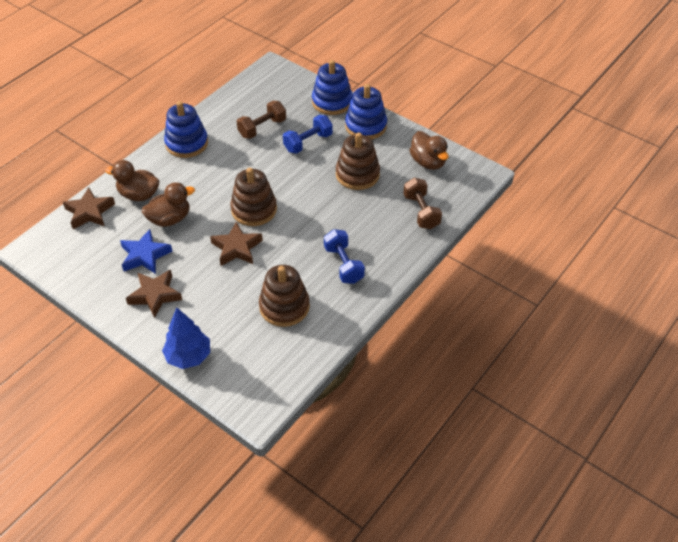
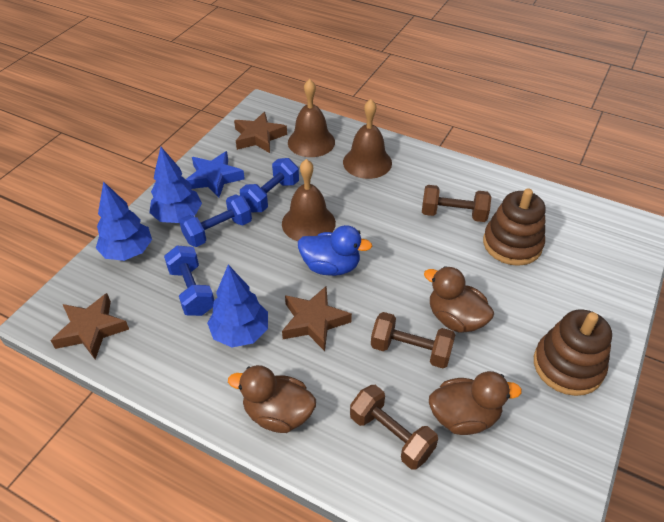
blue duck: 0 -> 1
blue dumbbell: 2 -> 3
blue stacking toy: 3 -> 0
blue tree: 1 -> 3
brown bell: 0 -> 3
brown dumbbell: 2 -> 3
brown stacking toy: 3 -> 2

